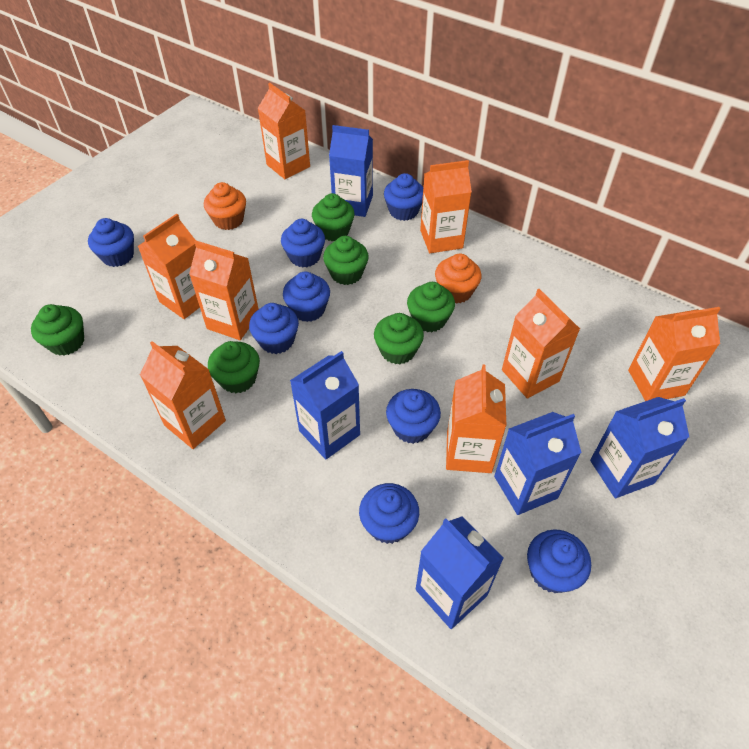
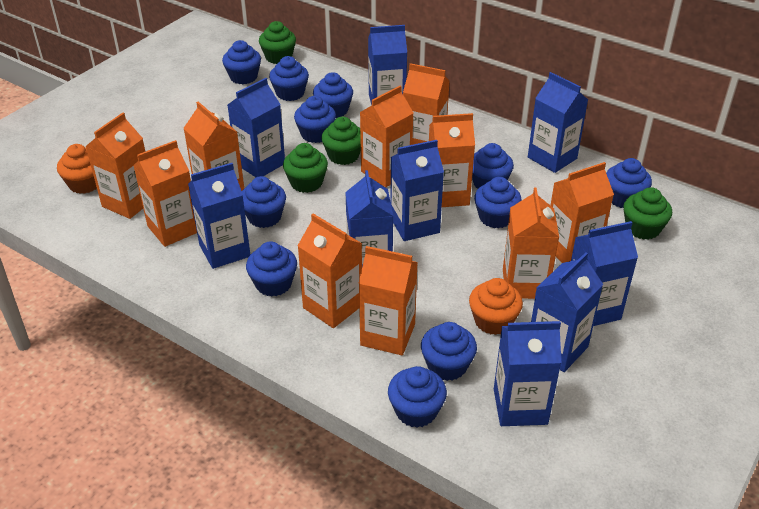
blue carton: 5 -> 9
blue cupcake: 8 -> 11
green cupcake: 6 -> 4
orange carton: 8 -> 10

